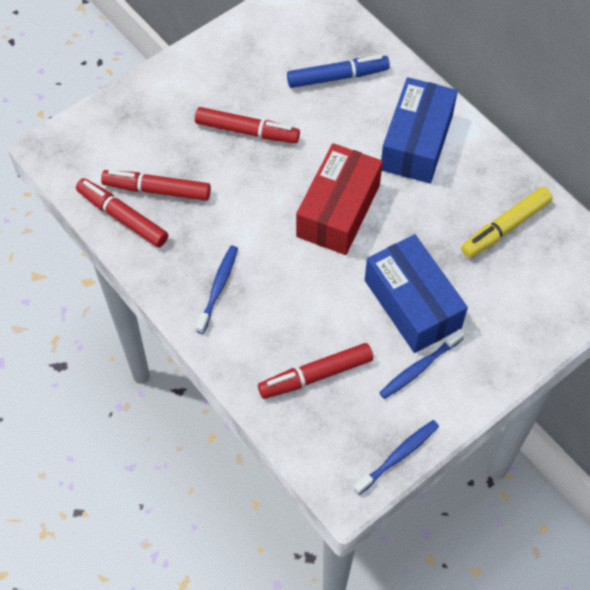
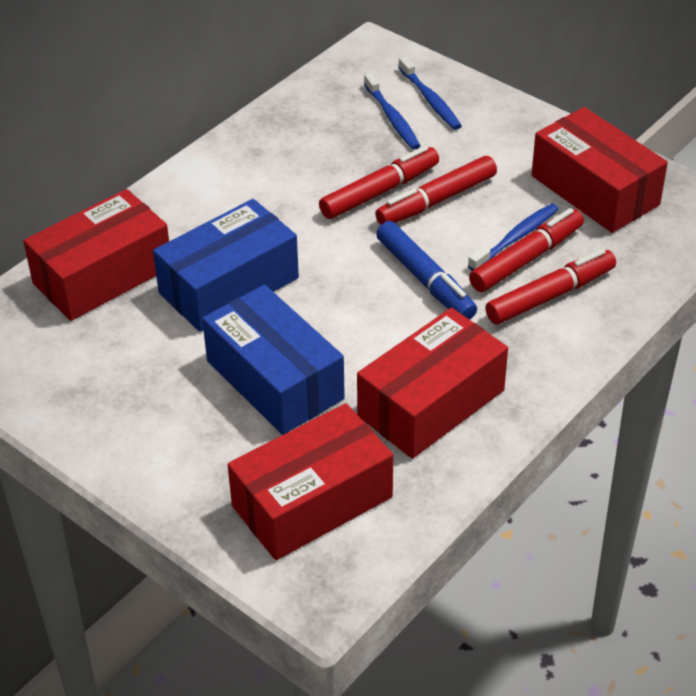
red box: 1 -> 4
yellow marker: 1 -> 0

